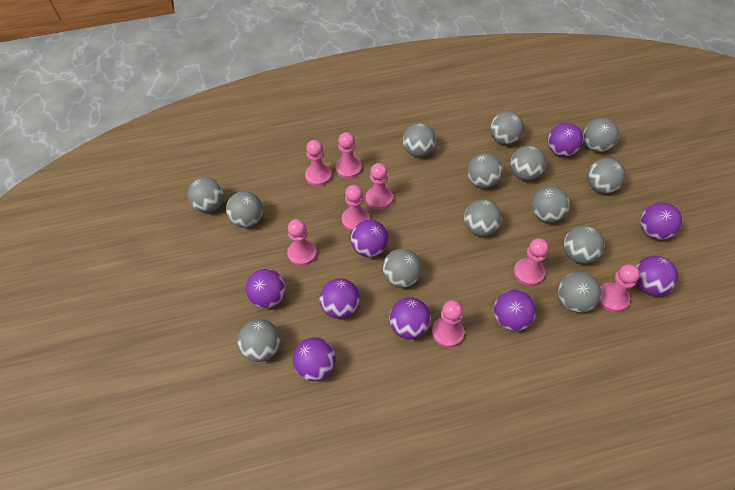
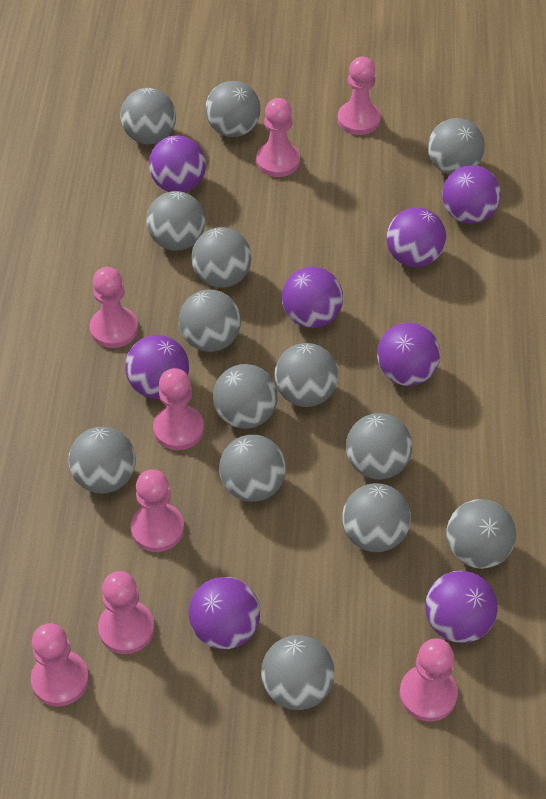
purple ball: 9 -> 8

